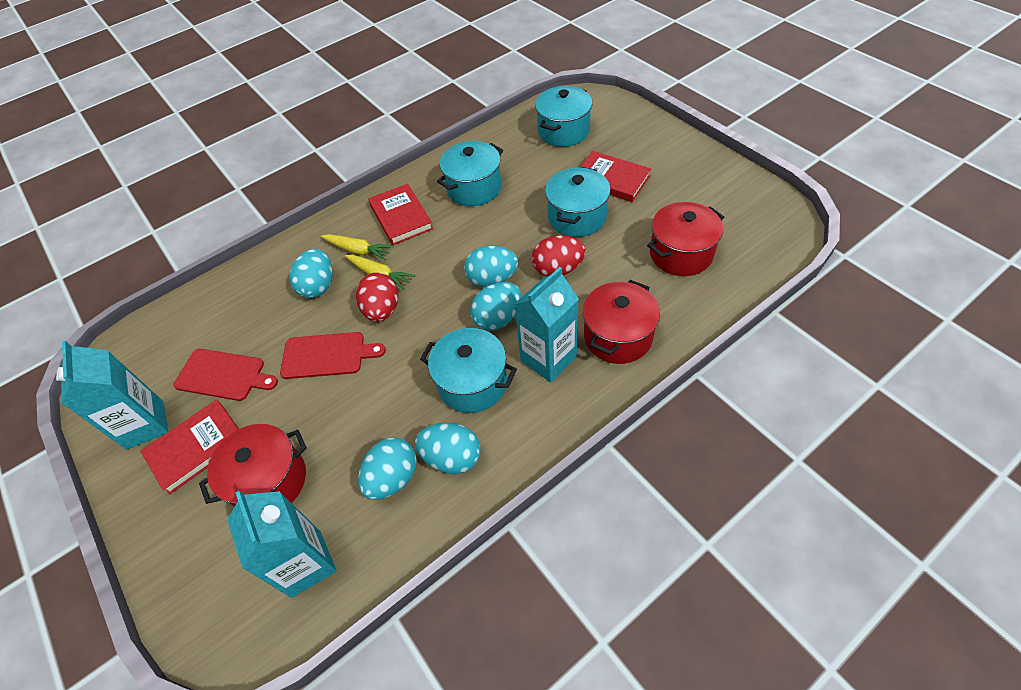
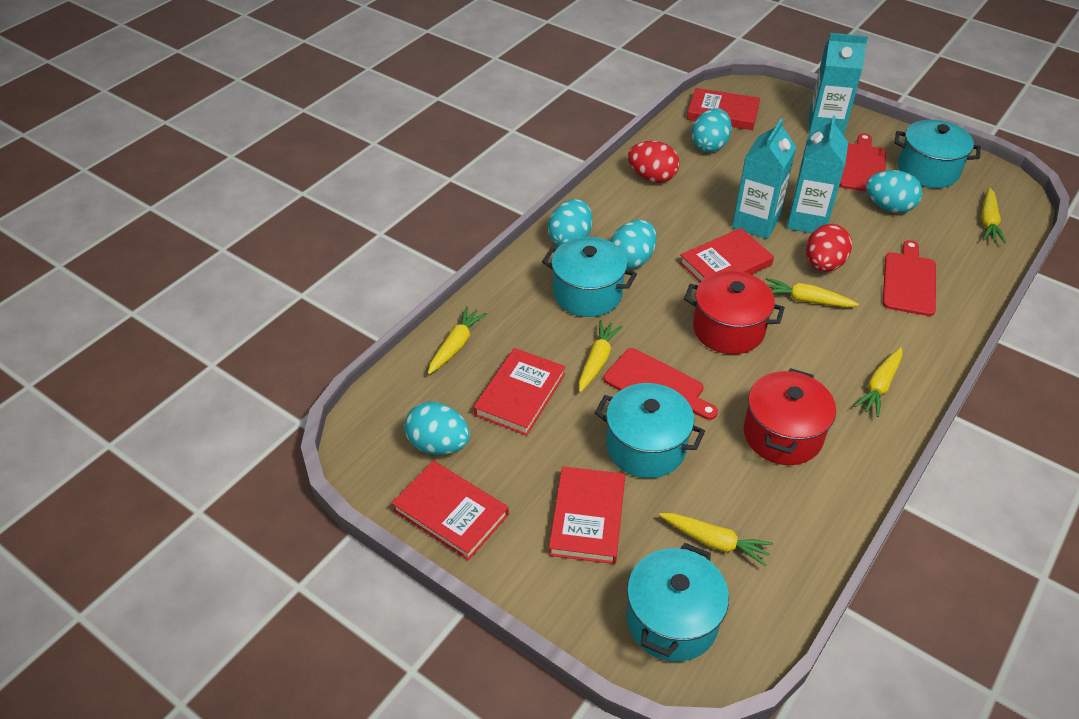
red book: 3 -> 5
red cutting board: 2 -> 3
red pot: 3 -> 2
yellow carrot: 2 -> 6

